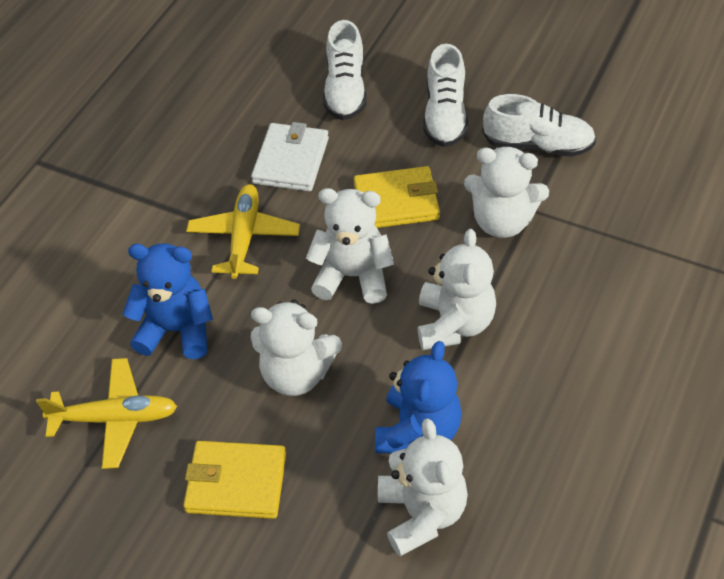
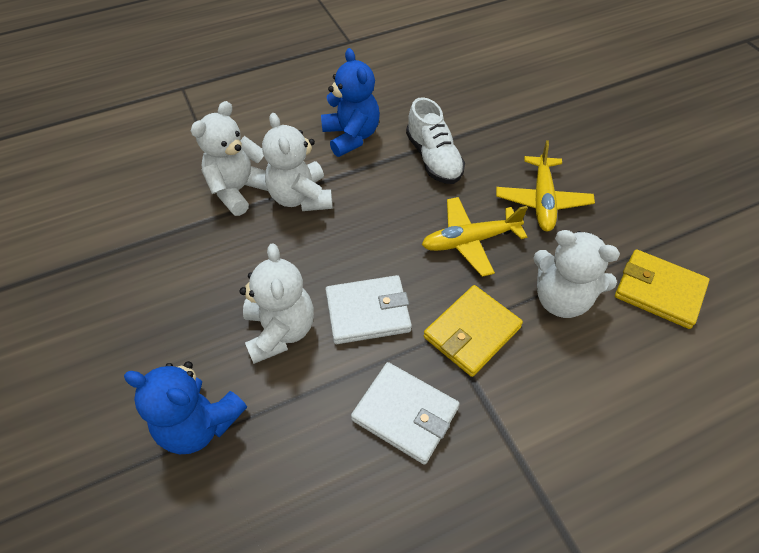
white shoe: 3 -> 1
white teddy bear: 5 -> 4
white wallet: 1 -> 2

